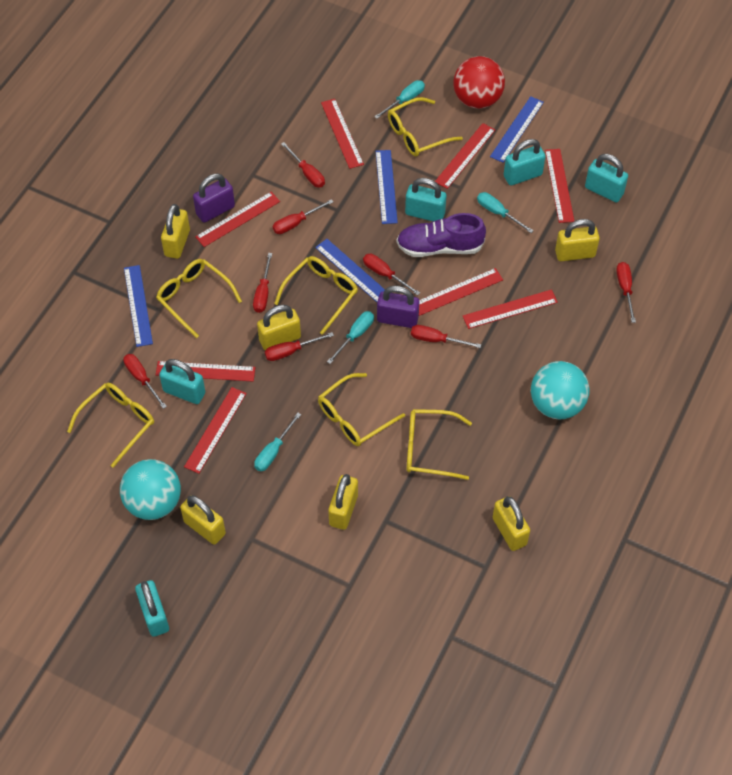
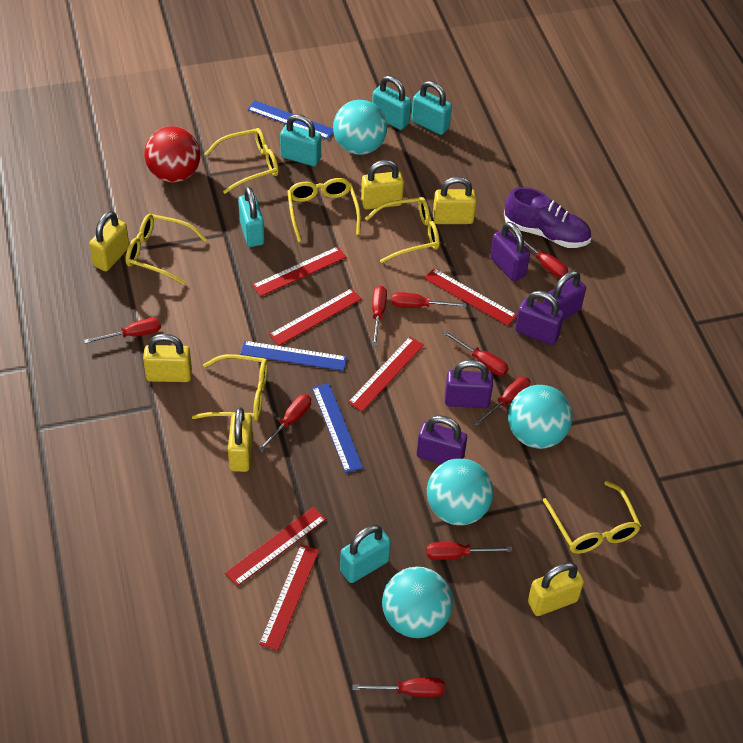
blue ruler: 4 -> 3
purple padlock: 2 -> 5
red ruler: 8 -> 6
red screwdriver: 8 -> 9
turquoise ball: 2 -> 4
turquoise screwdriver: 4 -> 0

